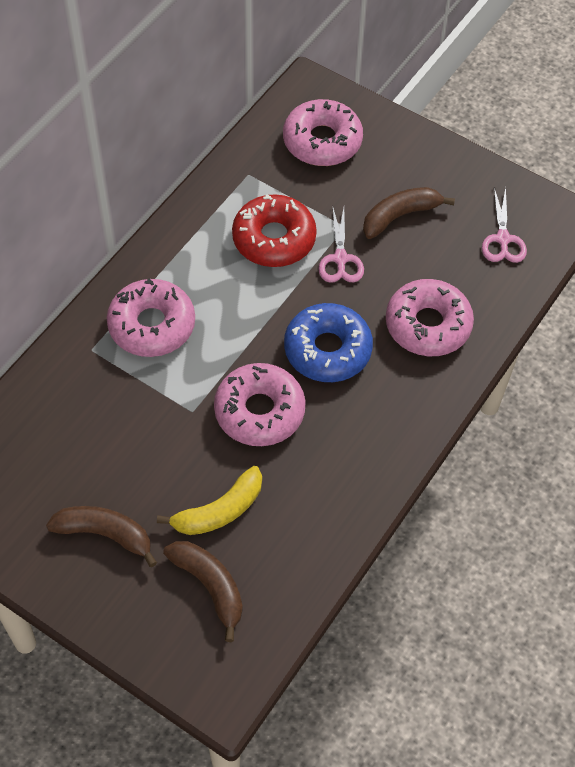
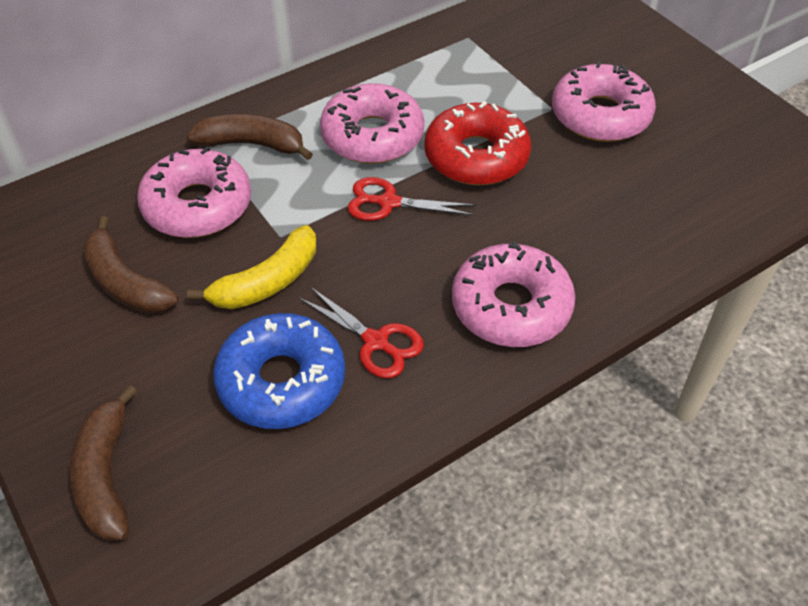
pink scissors: 2 -> 0
red scissors: 0 -> 2

